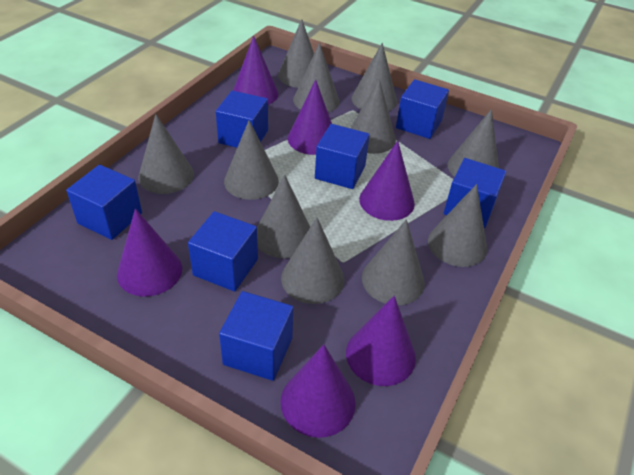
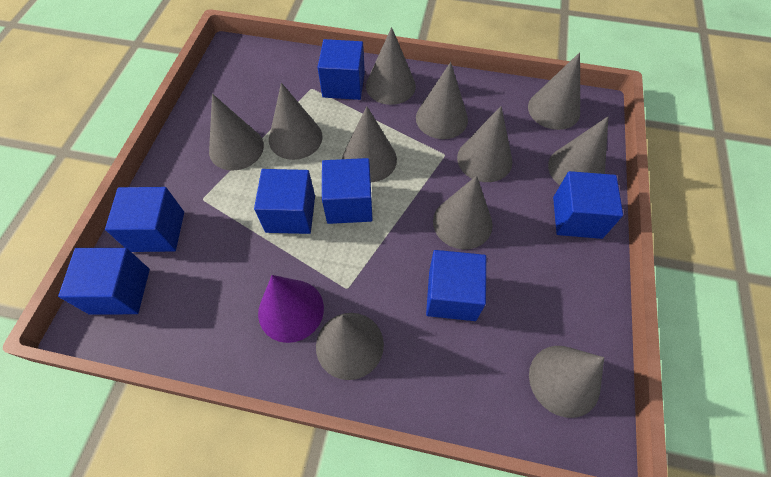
purple cone: 6 -> 1

